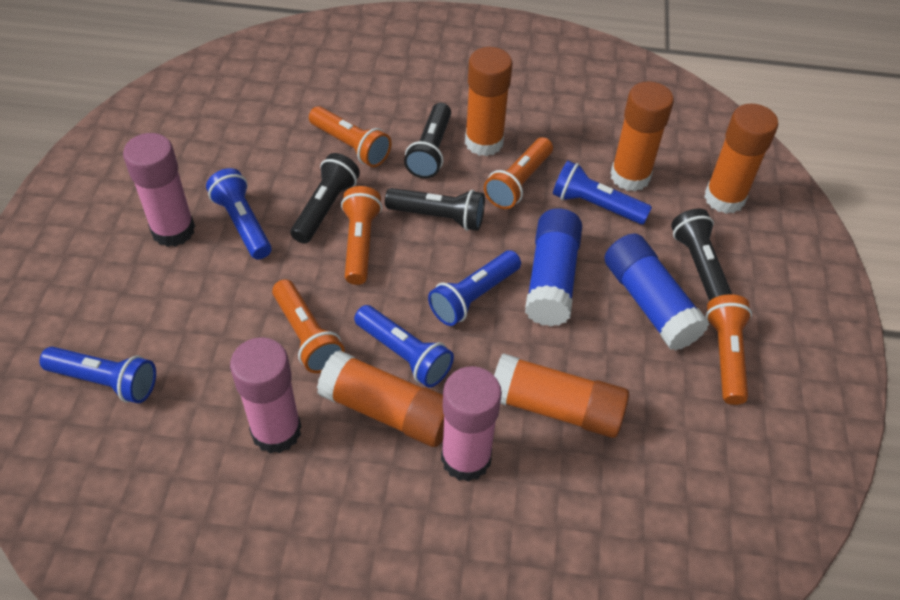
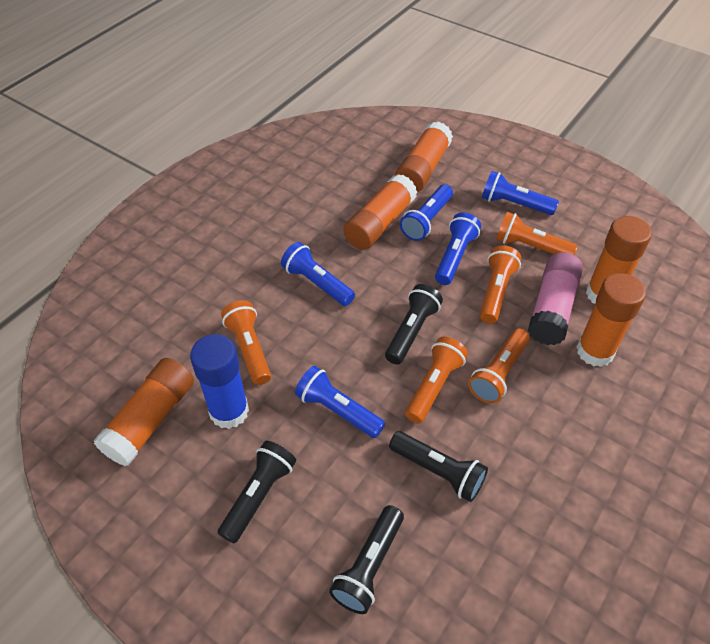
blue glue stick: 2 -> 1
pink glue stick: 3 -> 1

